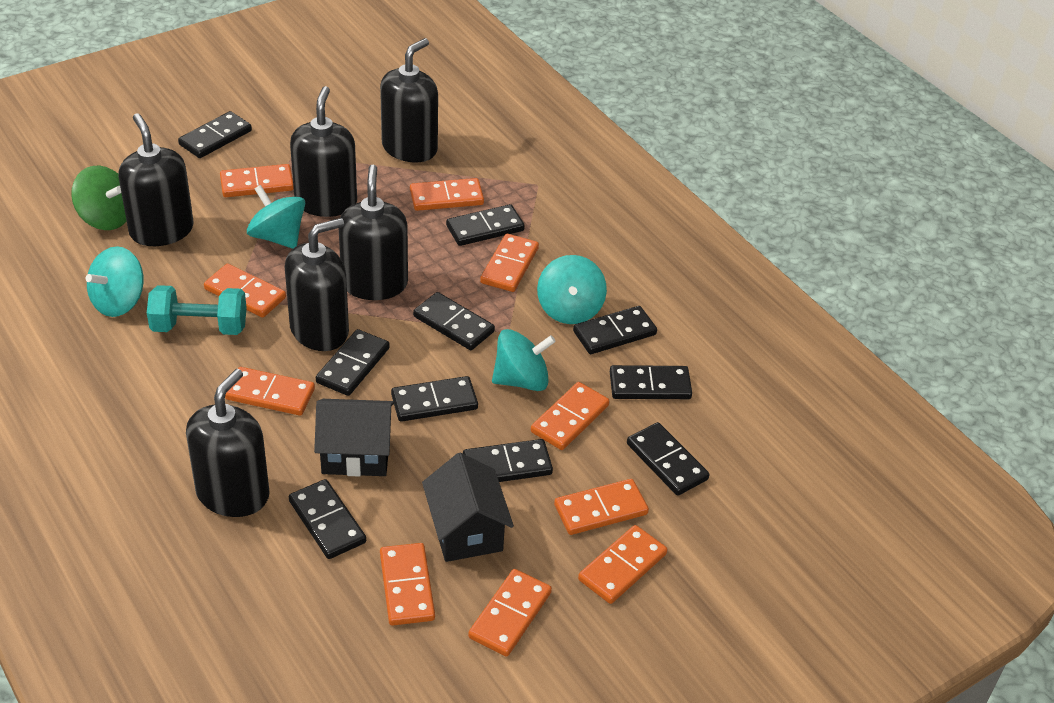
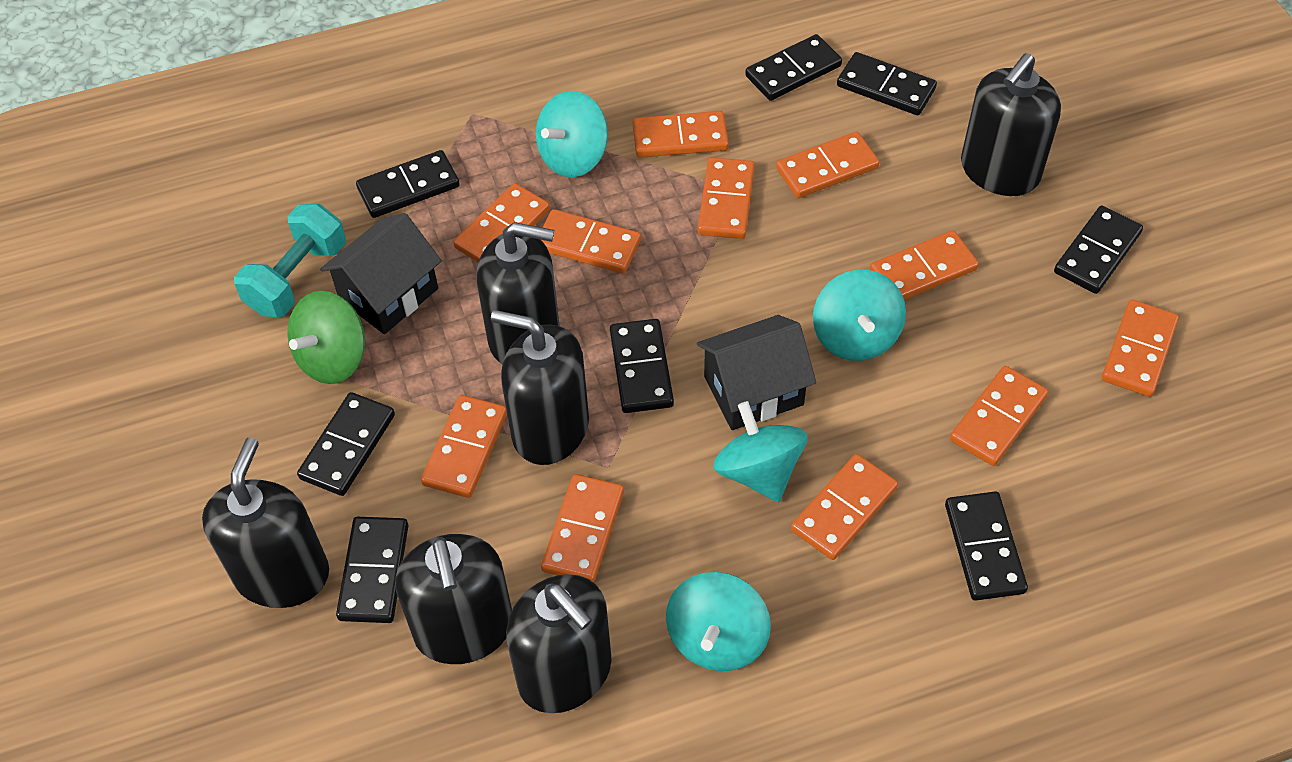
black domino: 10 -> 8
orange domino: 10 -> 11

